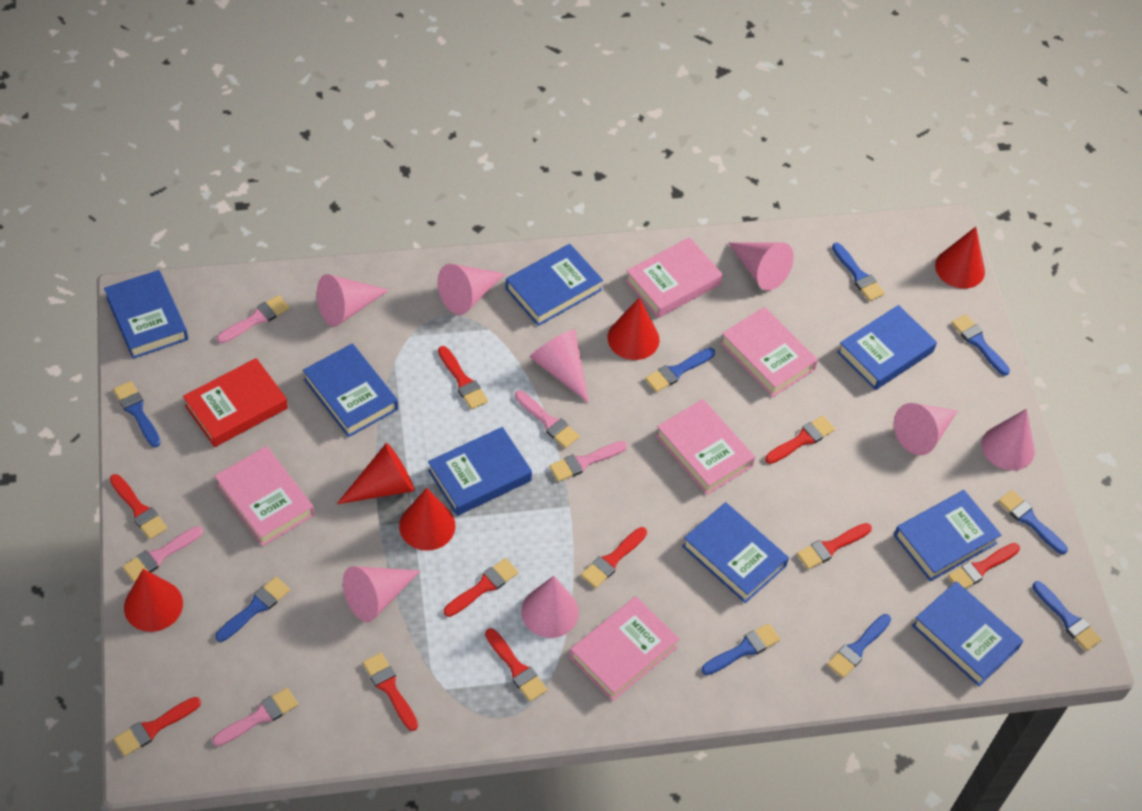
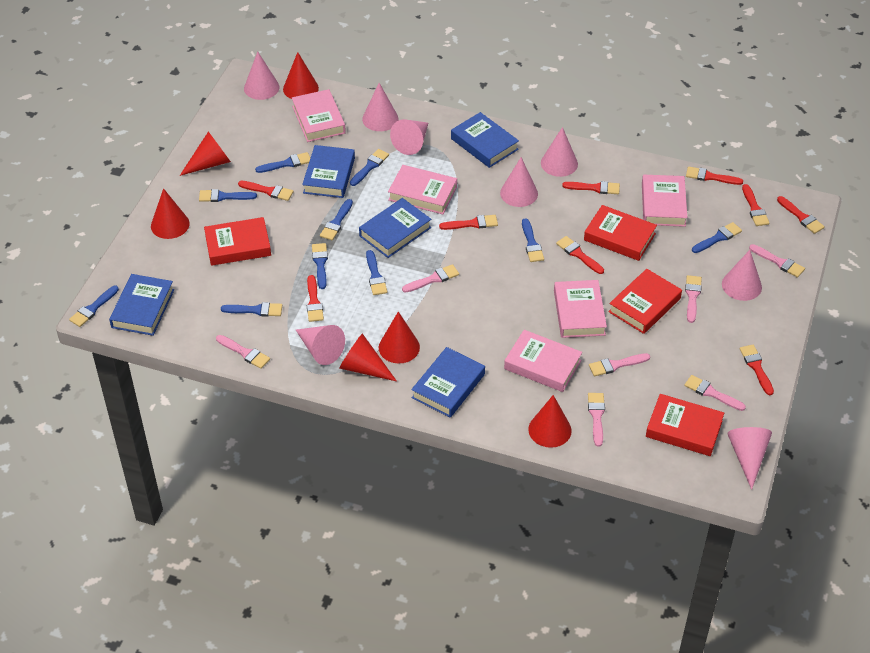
blue book: 8 -> 5
blue brush: 9 -> 10
pink brush: 5 -> 7
red book: 1 -> 4
red brush: 10 -> 9
red cone: 5 -> 6

